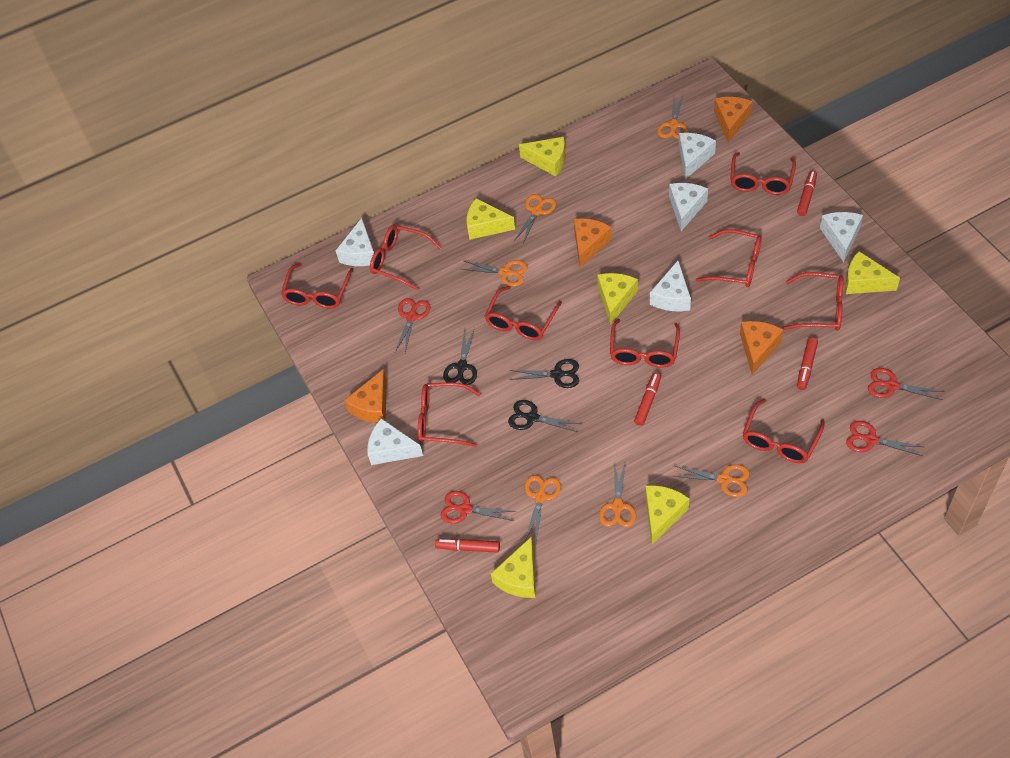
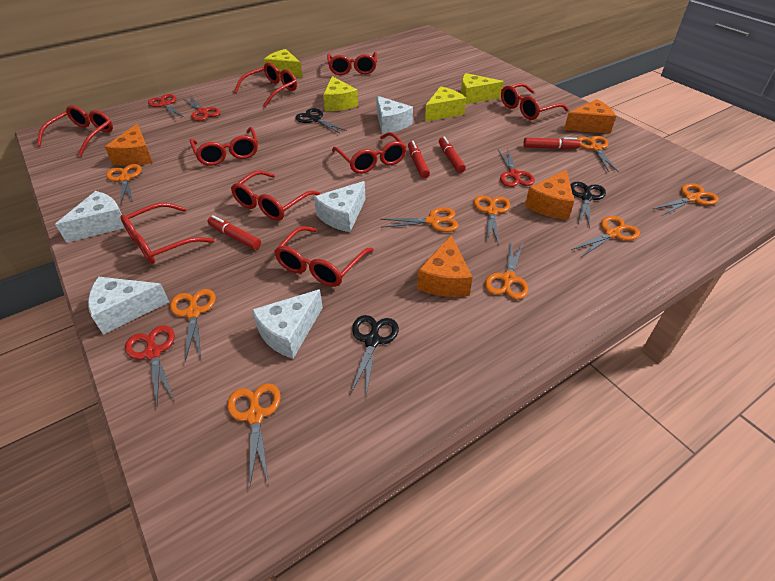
orange scissors: 6 -> 9
white cheese: 6 -> 5
yellow cheese: 6 -> 4

